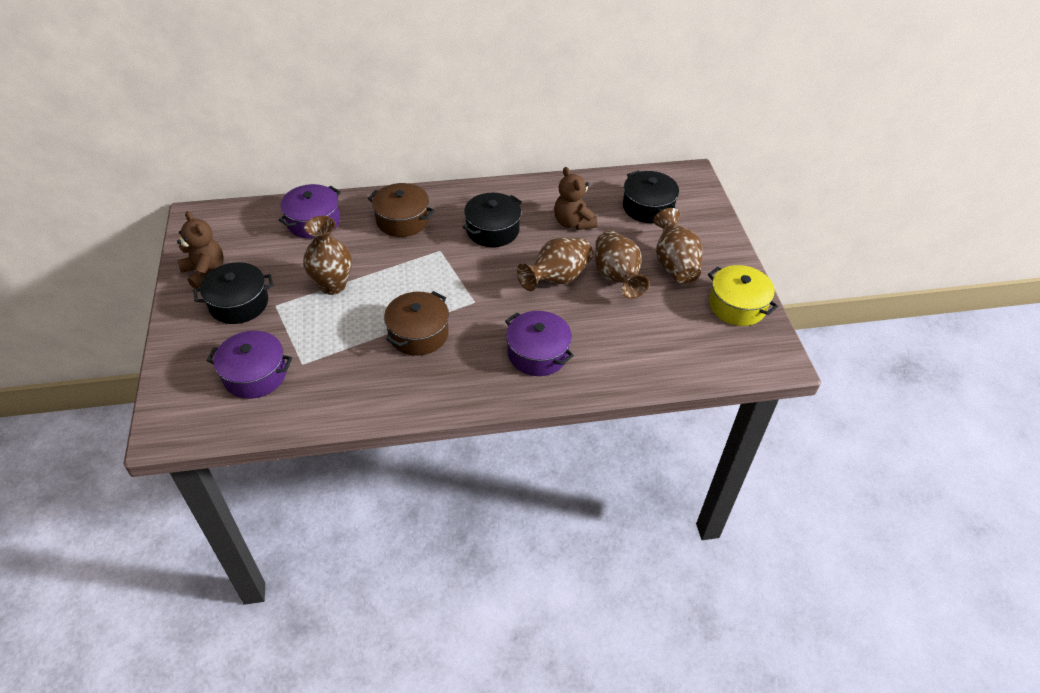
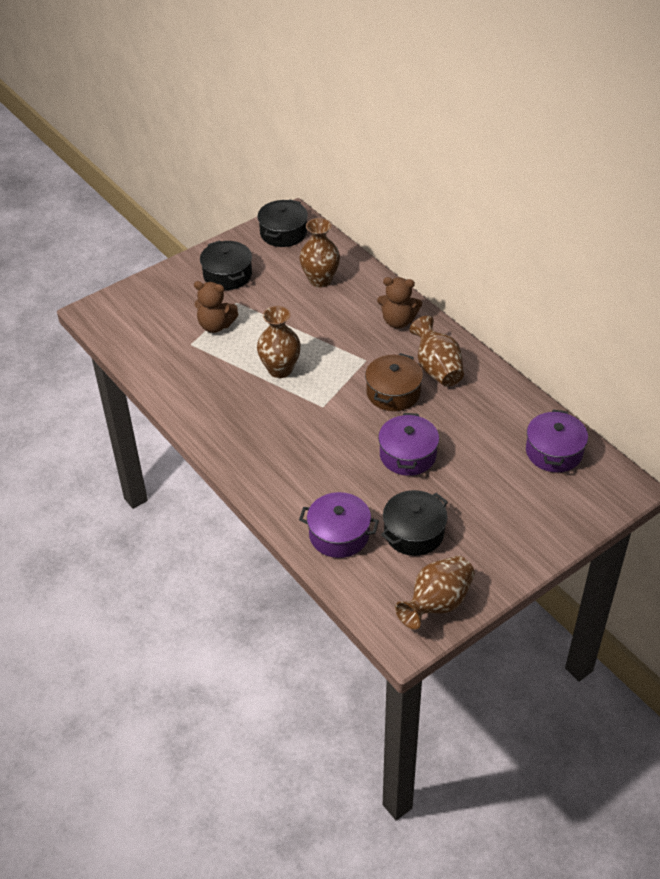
brown pot: 2 -> 1
yellow pot: 1 -> 0

